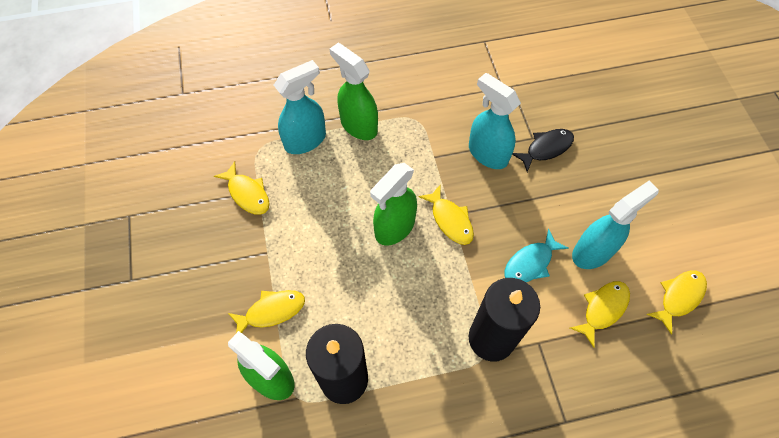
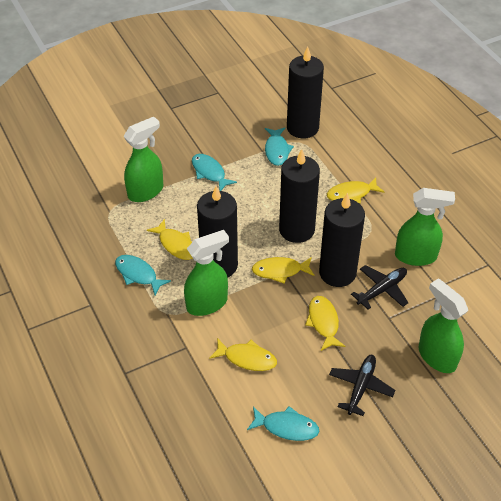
black candle: 2 -> 4
black fish: 1 -> 0
black plane: 0 -> 2
green spray bottle: 3 -> 4
turquoise fish: 1 -> 4
turquoise spray bottle: 3 -> 0

